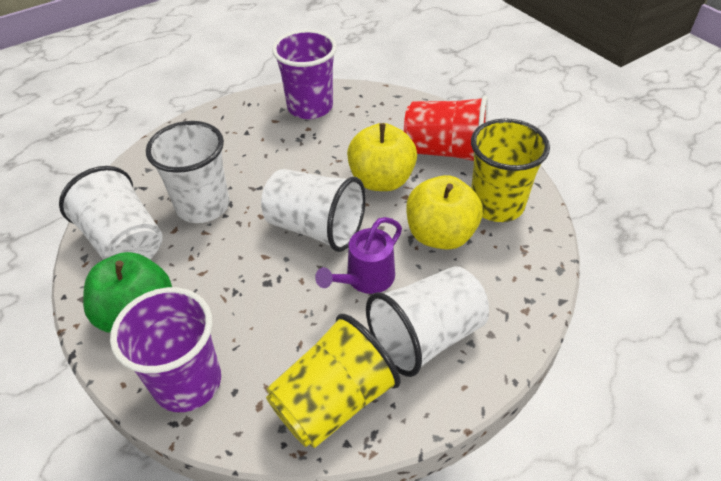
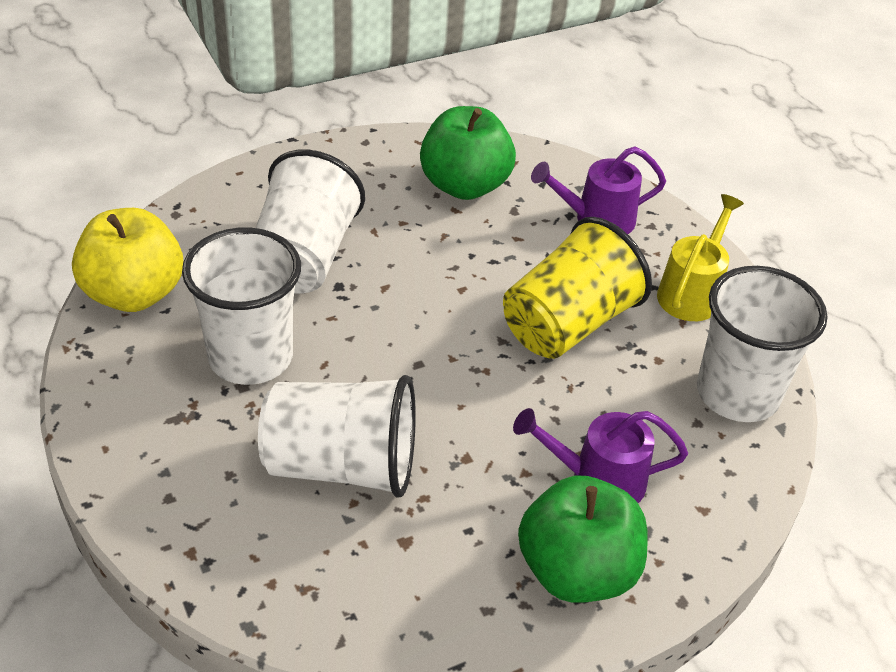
green apple: 1 -> 2
purple cup: 2 -> 0
purple watering can: 1 -> 2
red cup: 1 -> 0
yellow apple: 2 -> 1
yellow cup: 2 -> 1
yellow watering can: 0 -> 1

